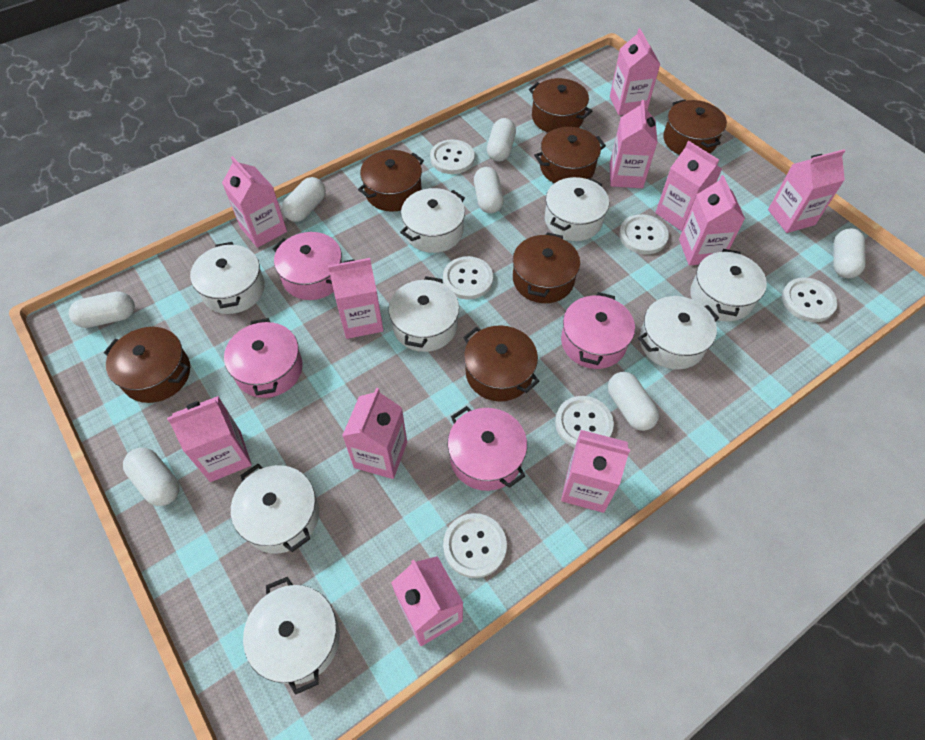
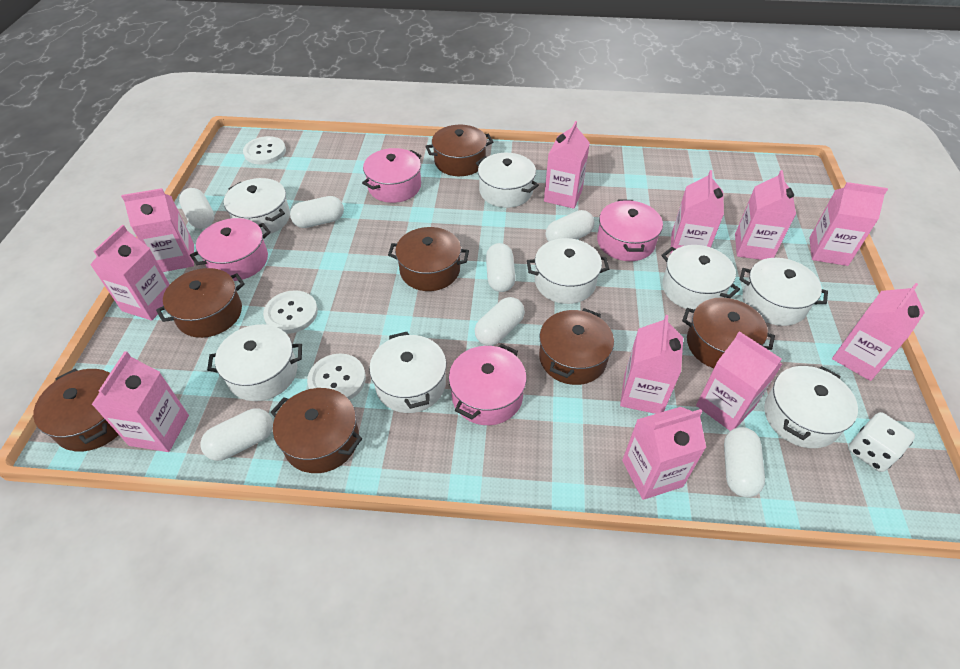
white button: 6 -> 3
white dice: 0 -> 1

